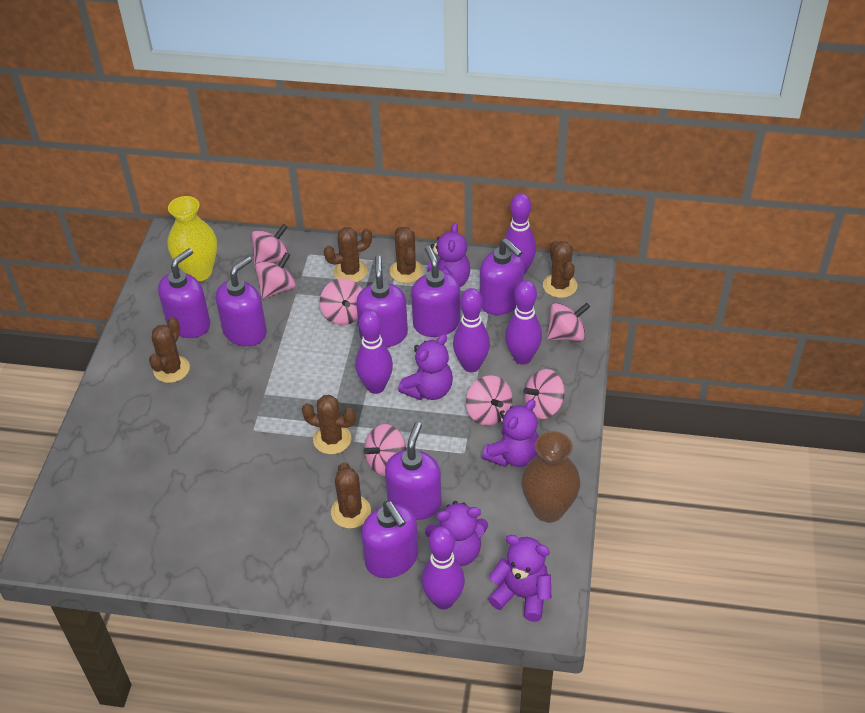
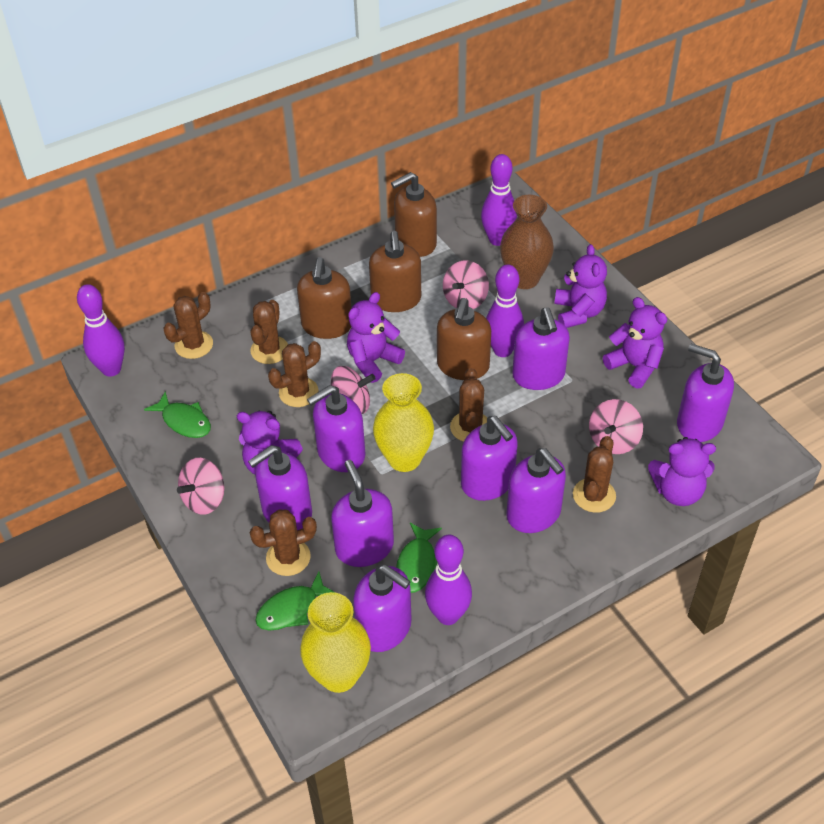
brown soap dispenser: 0 -> 4
green fish: 0 -> 3
pink spinning top: 7 -> 4
purple bowling pin: 5 -> 4
purple soap dispenser: 7 -> 8
yellow vase: 1 -> 2

